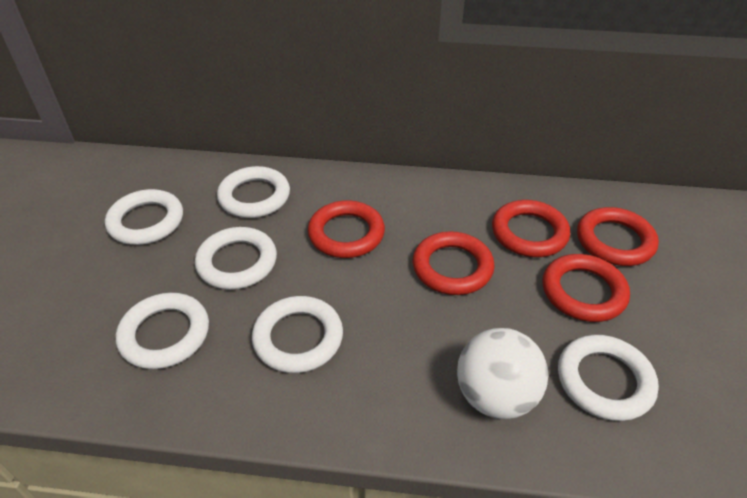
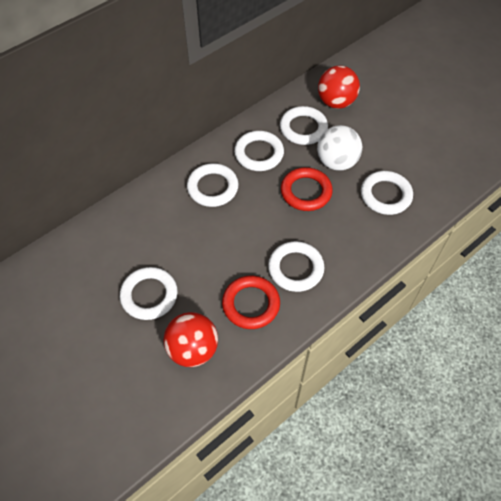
red ball: 0 -> 2
red ring: 5 -> 2

